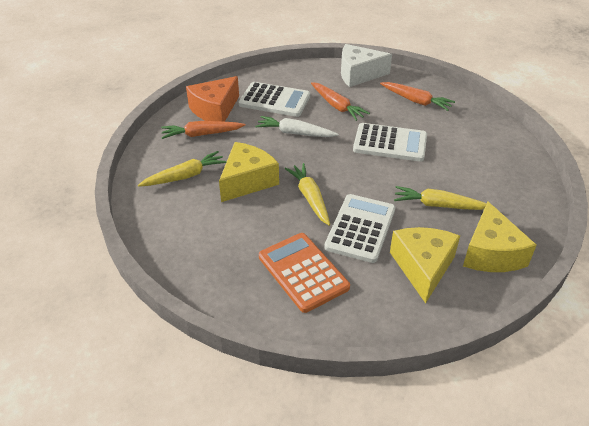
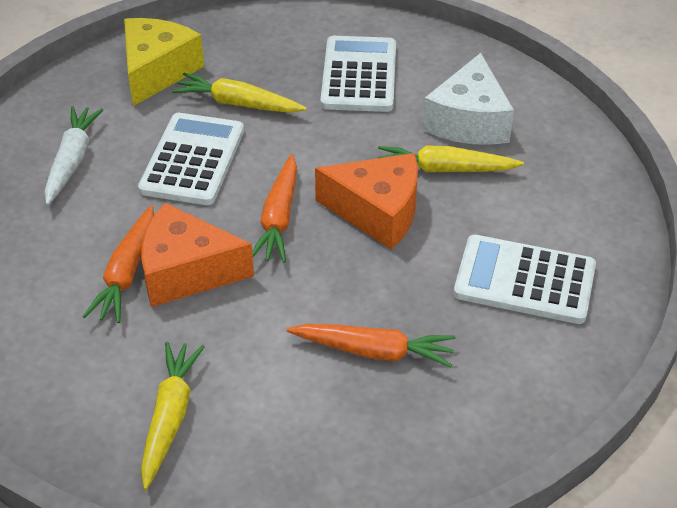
orange calculator: 1 -> 0
orange cheese: 1 -> 2
yellow cheese: 3 -> 1

